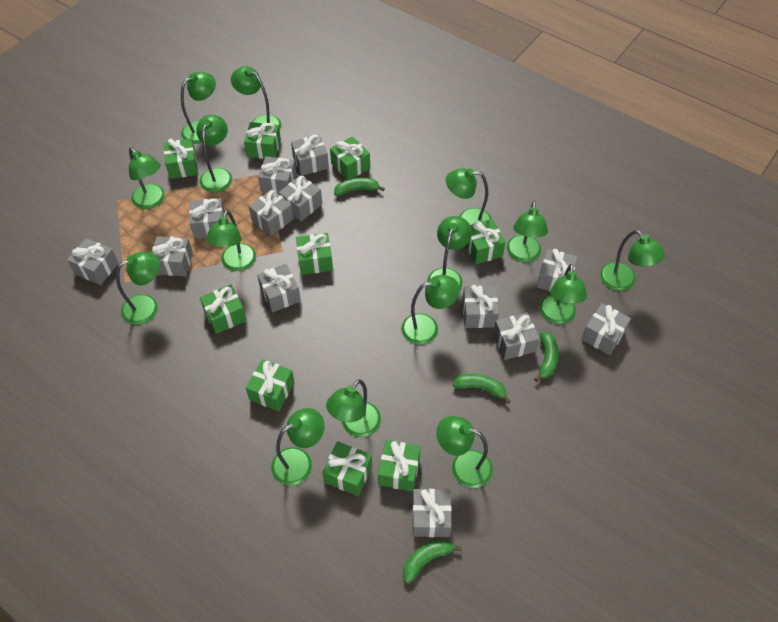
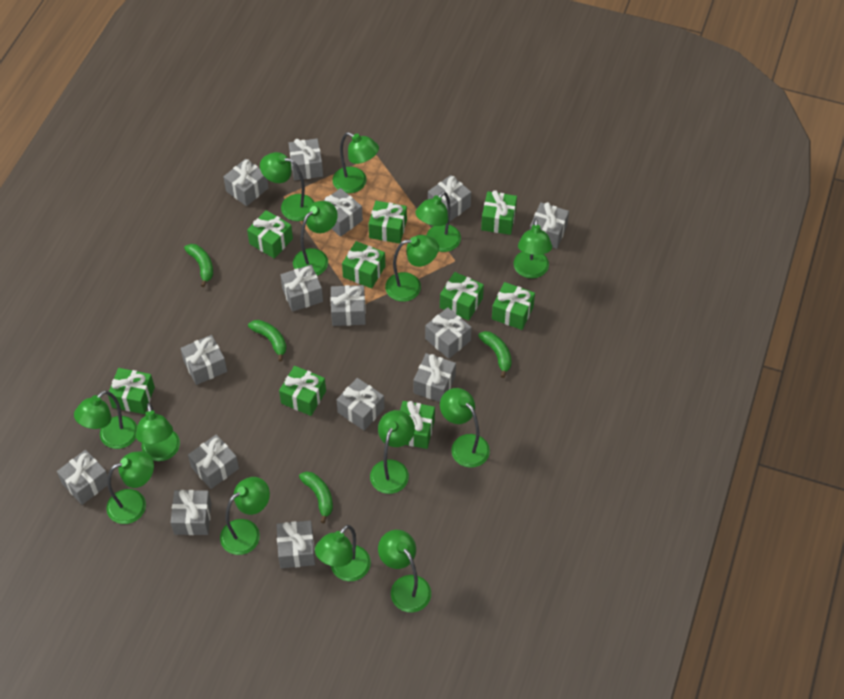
green lamp: 15 -> 14
grey gift: 13 -> 15

